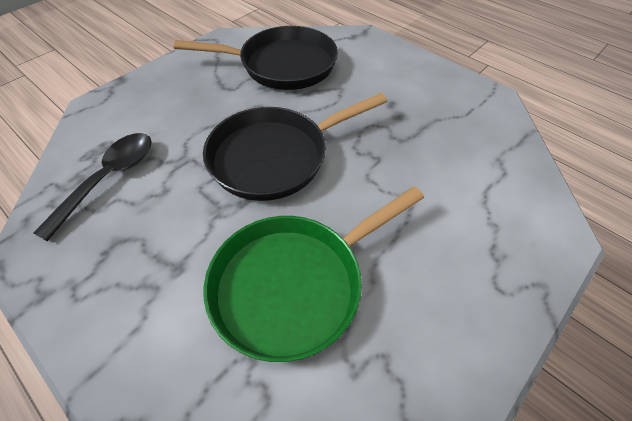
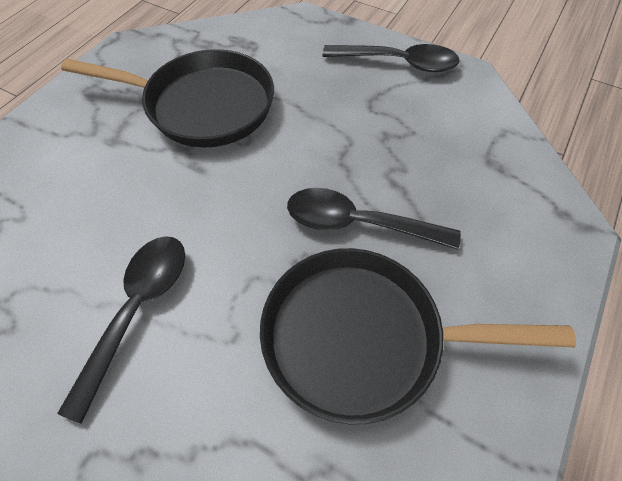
black spoon: 1 -> 3
green pan: 1 -> 0

